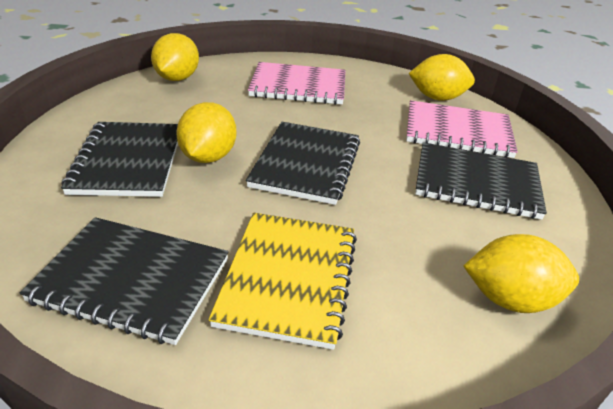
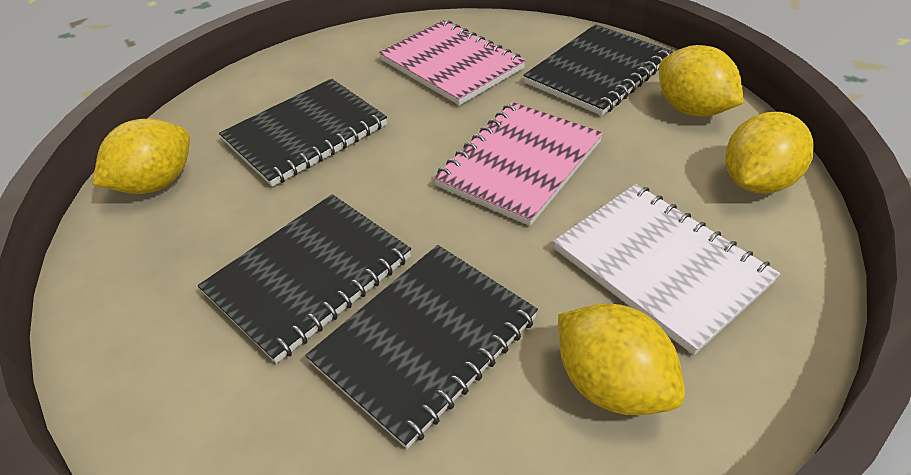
white notebook: 0 -> 1
yellow notebook: 1 -> 0

